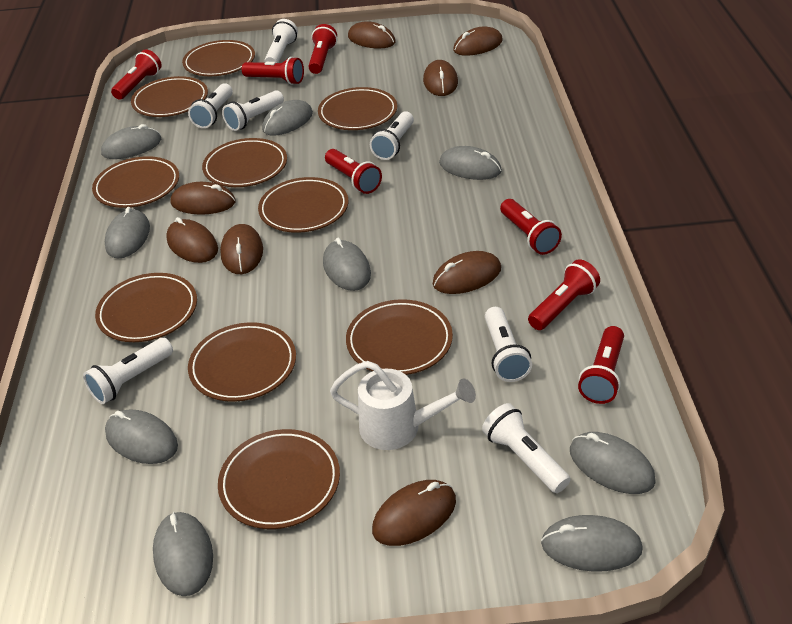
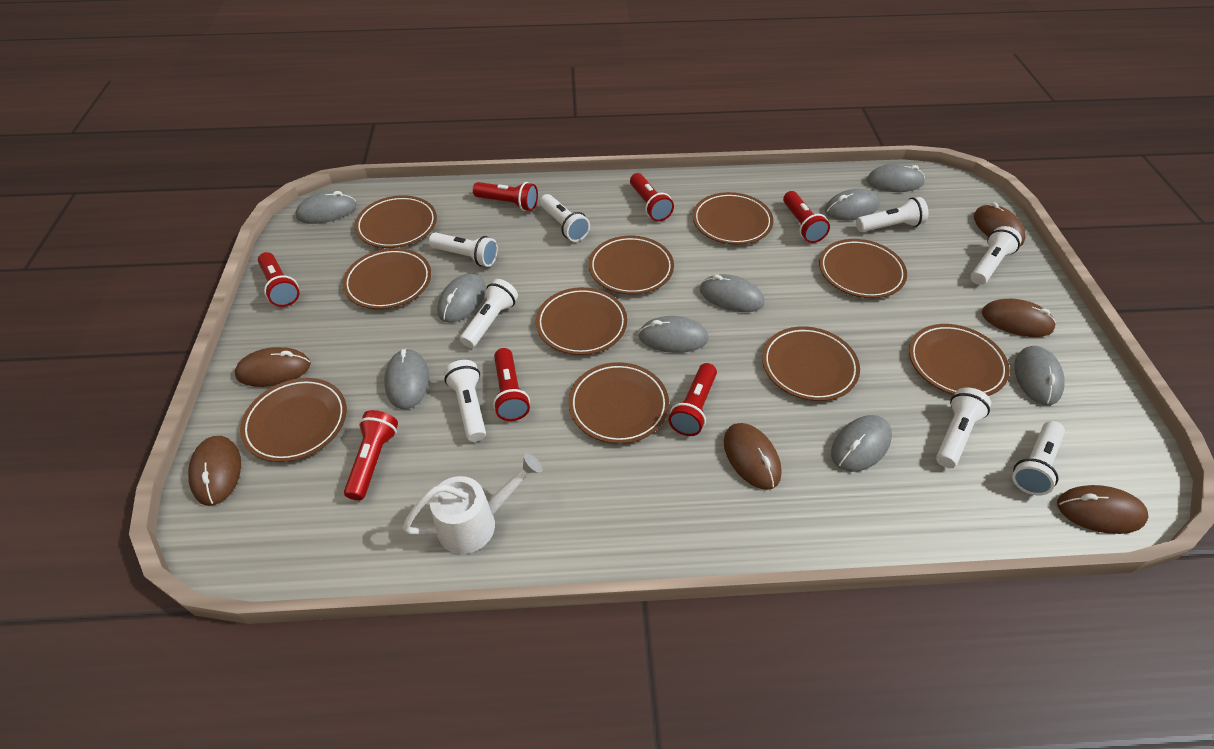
brown mouse: 8 -> 6
white flashlight: 7 -> 8

